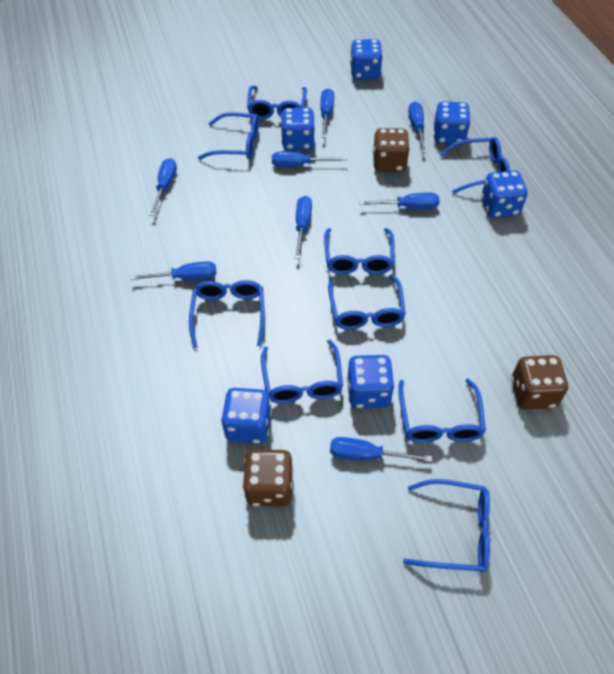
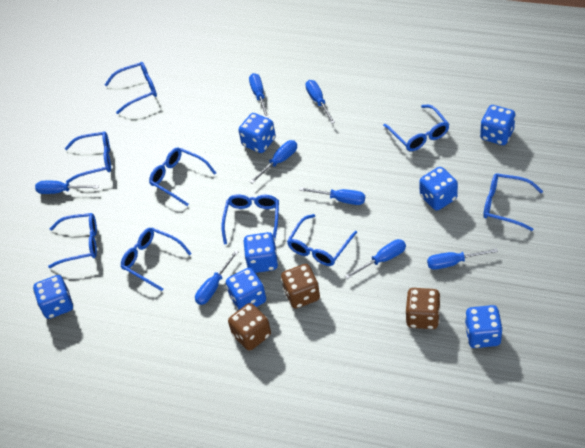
blue dice: 6 -> 7

